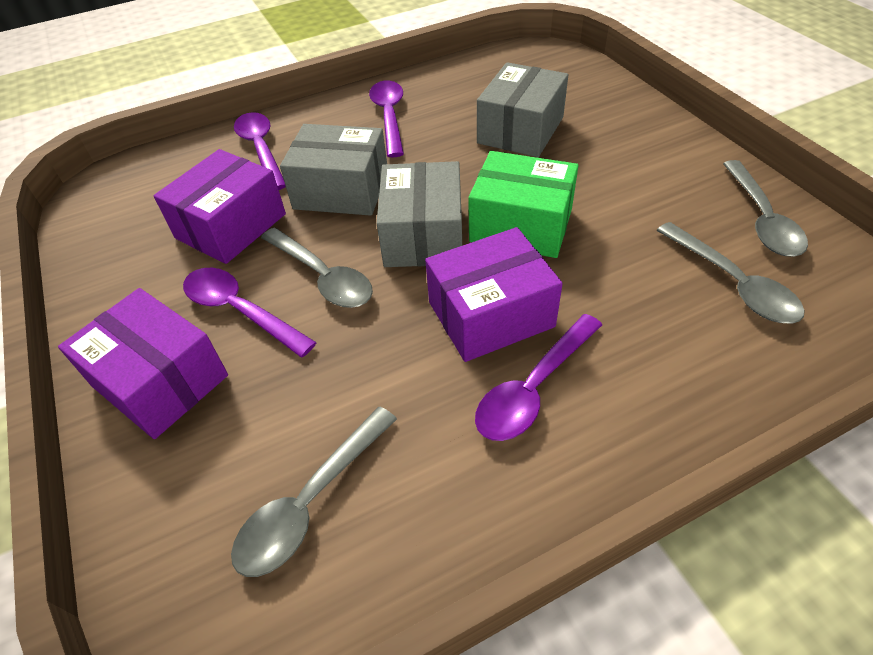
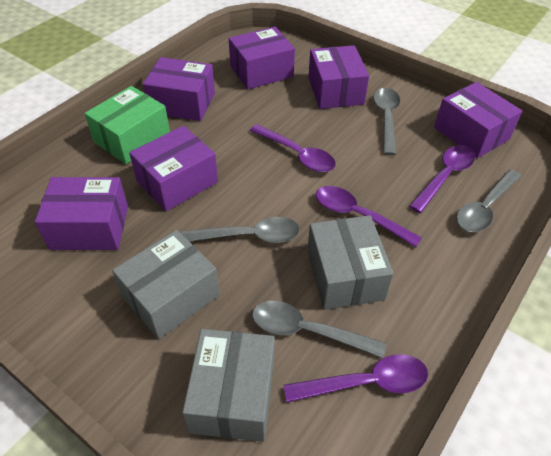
purple box: 3 -> 6

